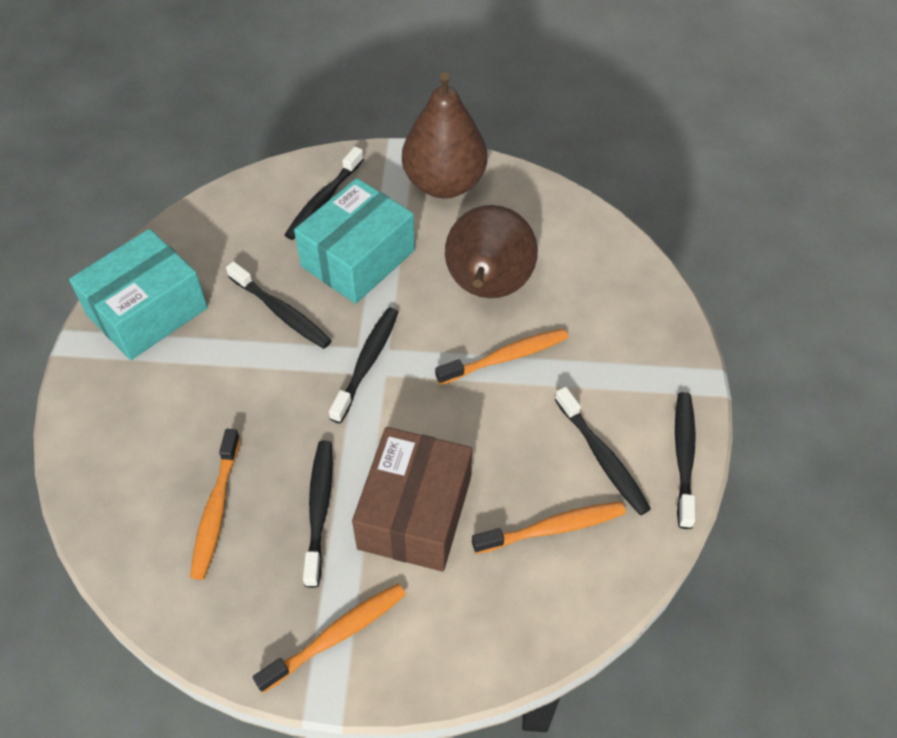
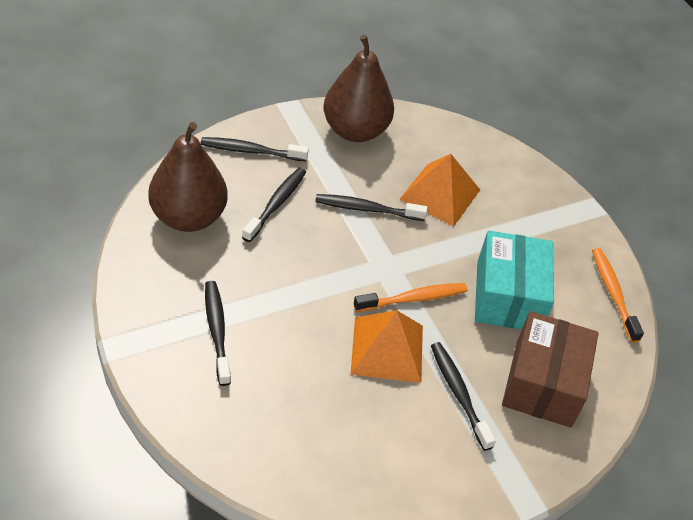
black toothbrush: 6 -> 5
orange pyramid: 0 -> 2
orange toothbrush: 4 -> 2
turquoise box: 2 -> 1

